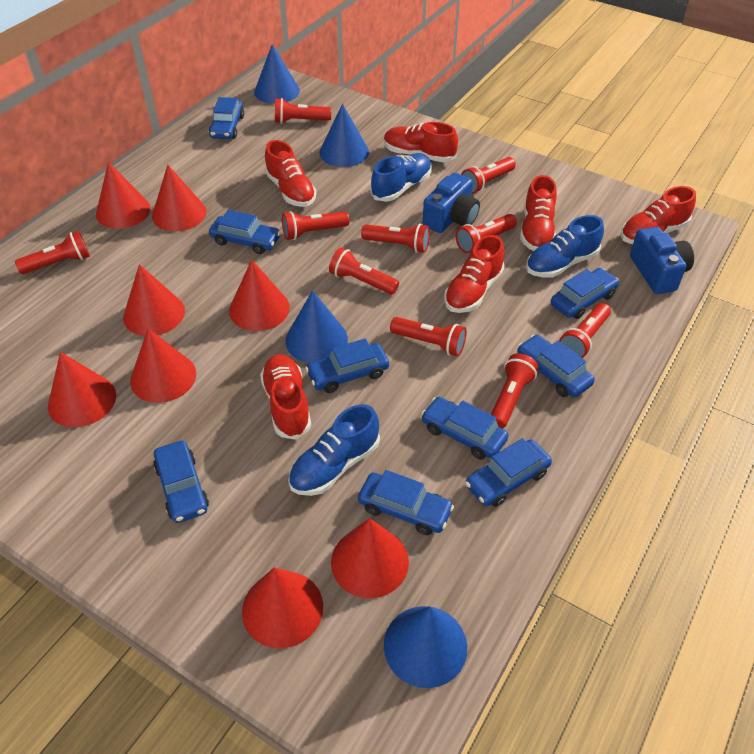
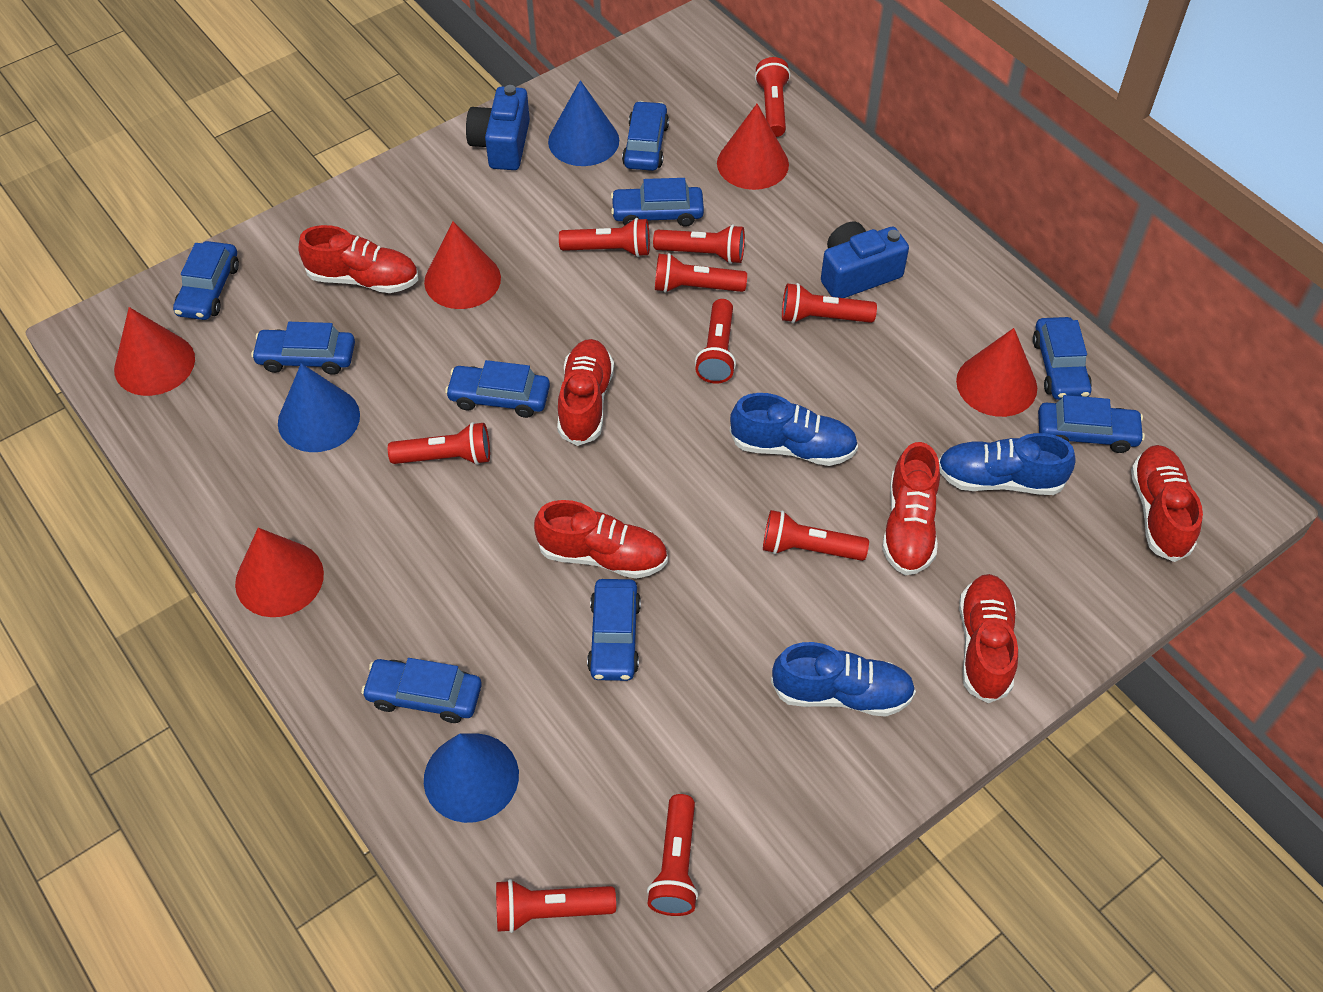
blue cone: 4 -> 3
red cone: 8 -> 5

